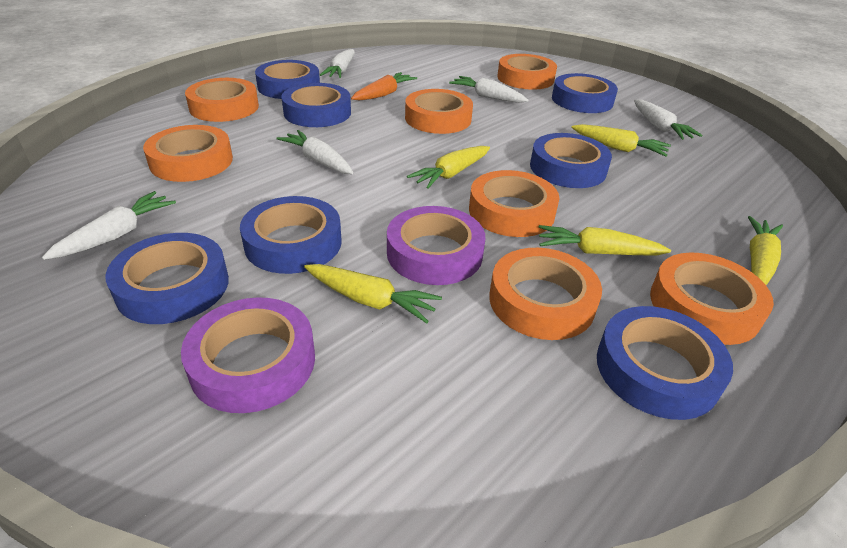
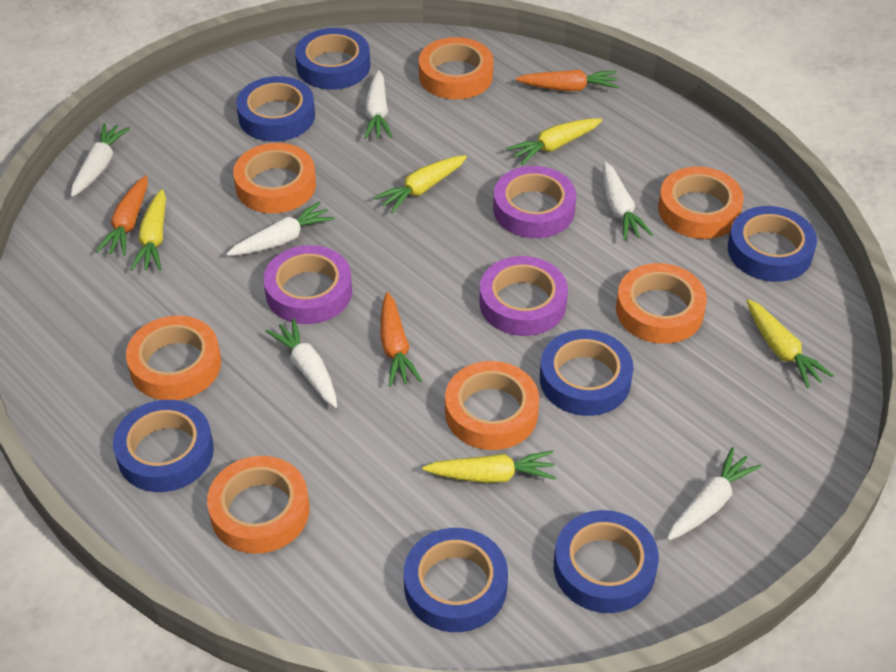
orange carrot: 1 -> 3
purple tape: 2 -> 3
white carrot: 5 -> 6

